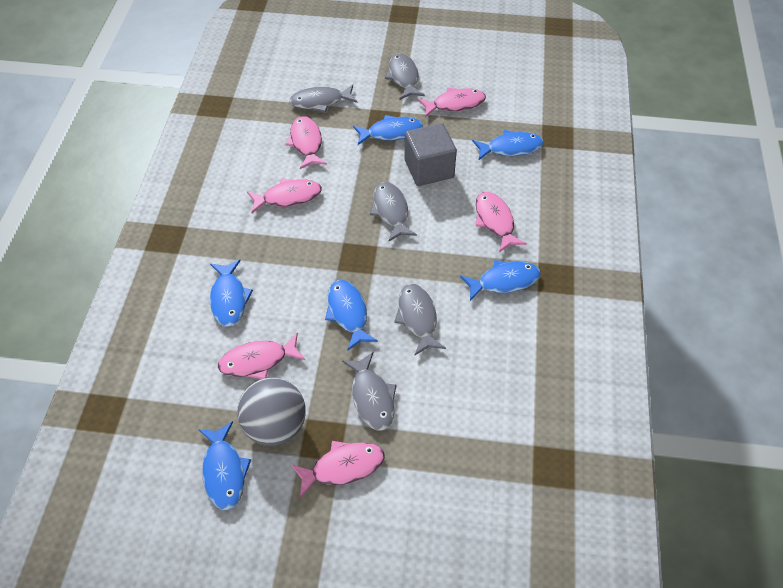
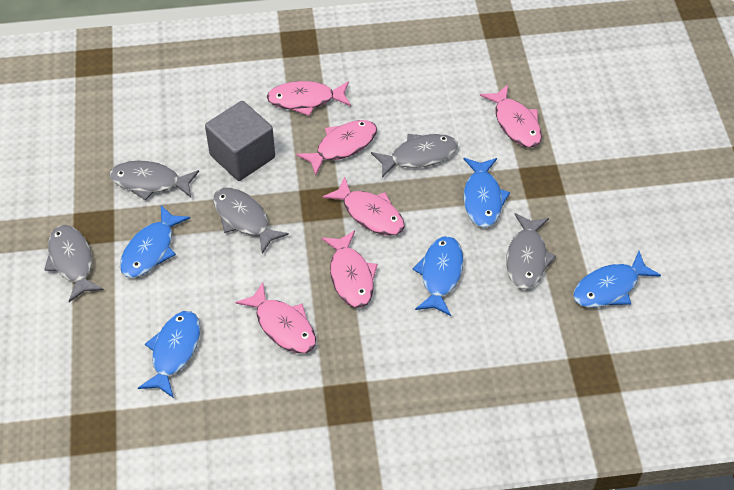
blue fish: 6 -> 5
grey ball: 1 -> 0

